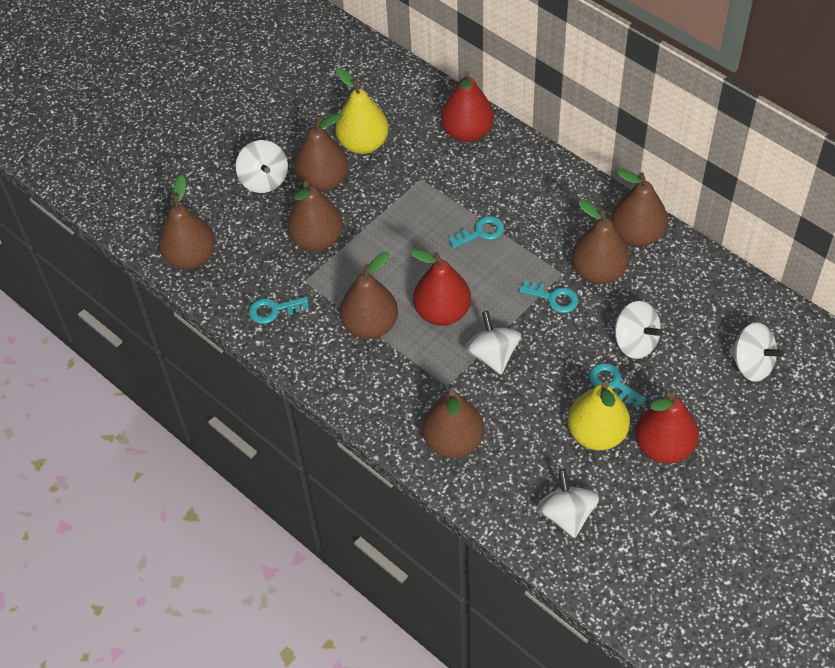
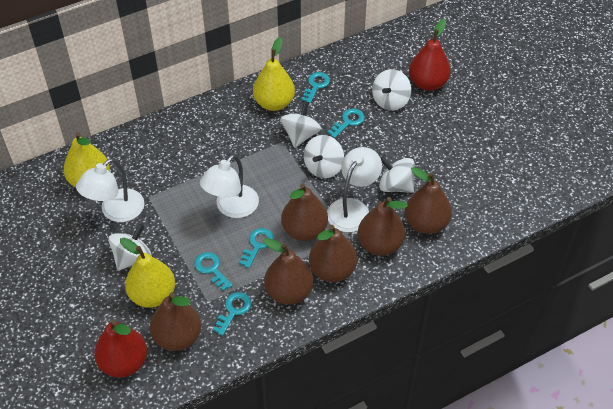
brown pear: 7 -> 6
red pear: 3 -> 2
turquoise key: 4 -> 5
white lamp: 0 -> 3
yellow pear: 2 -> 3

